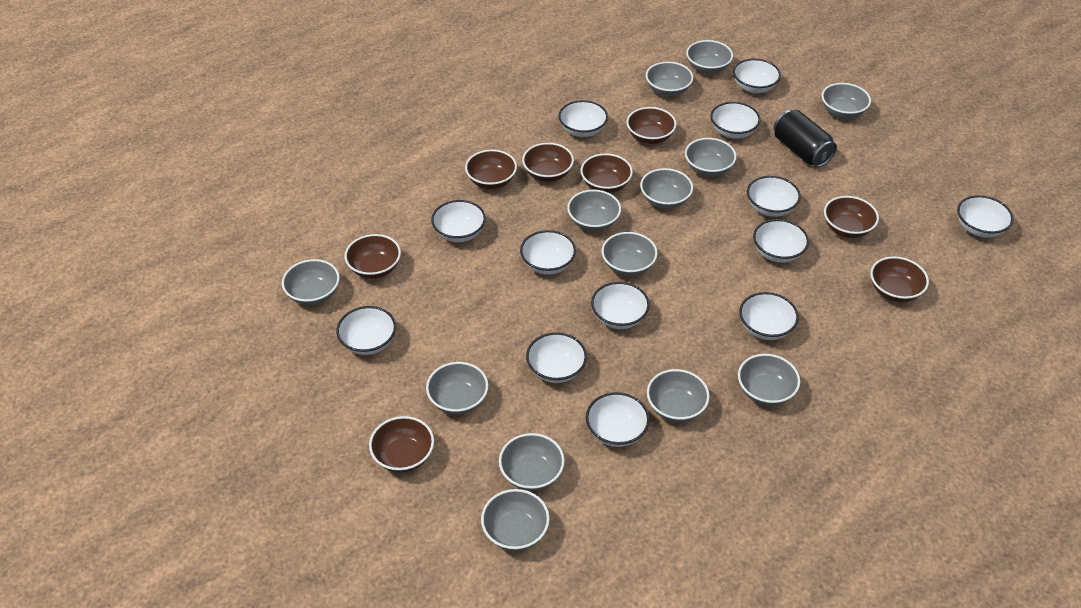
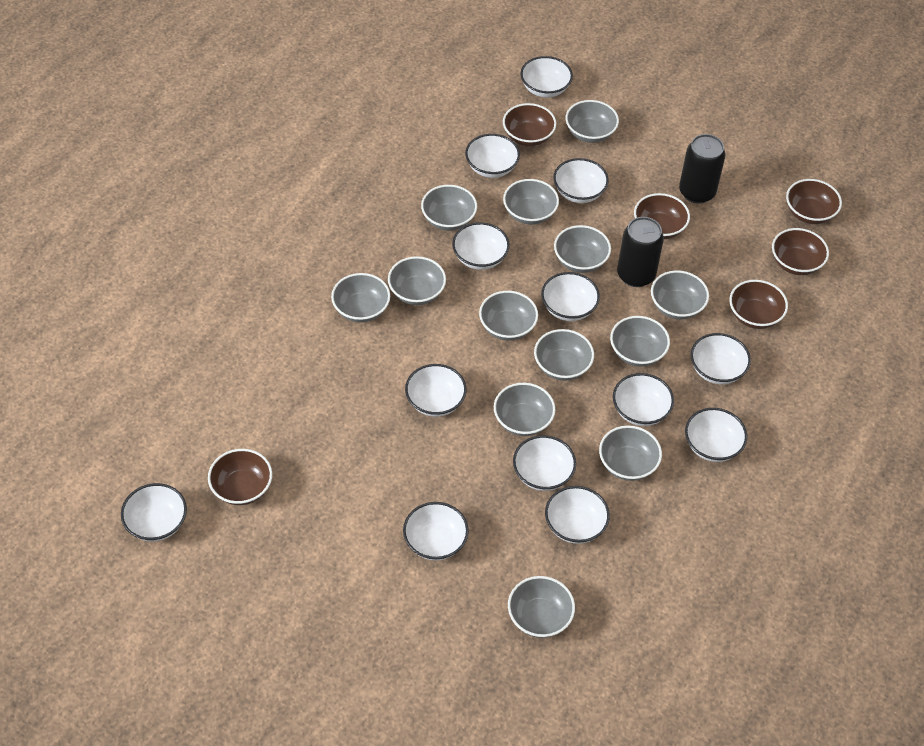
black can: 1 -> 2
brown bowl: 8 -> 6

